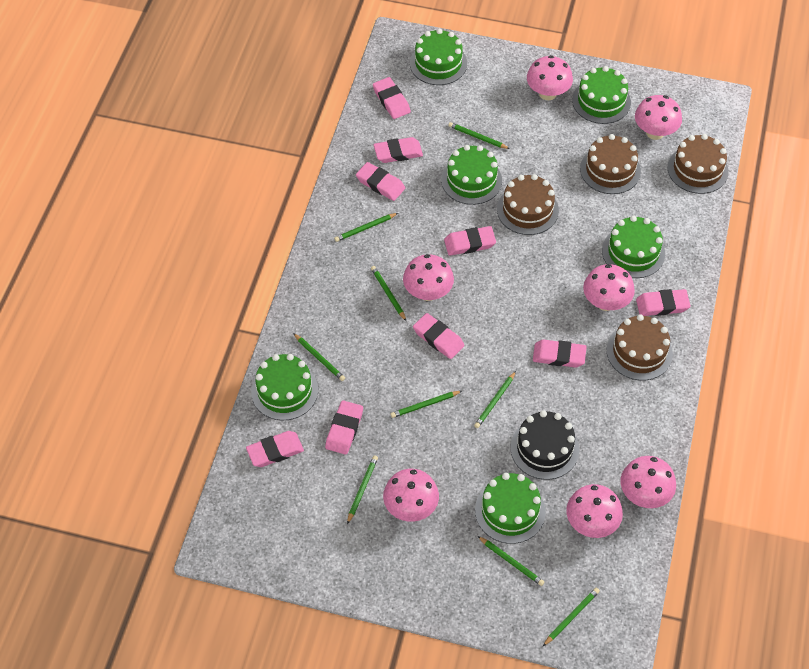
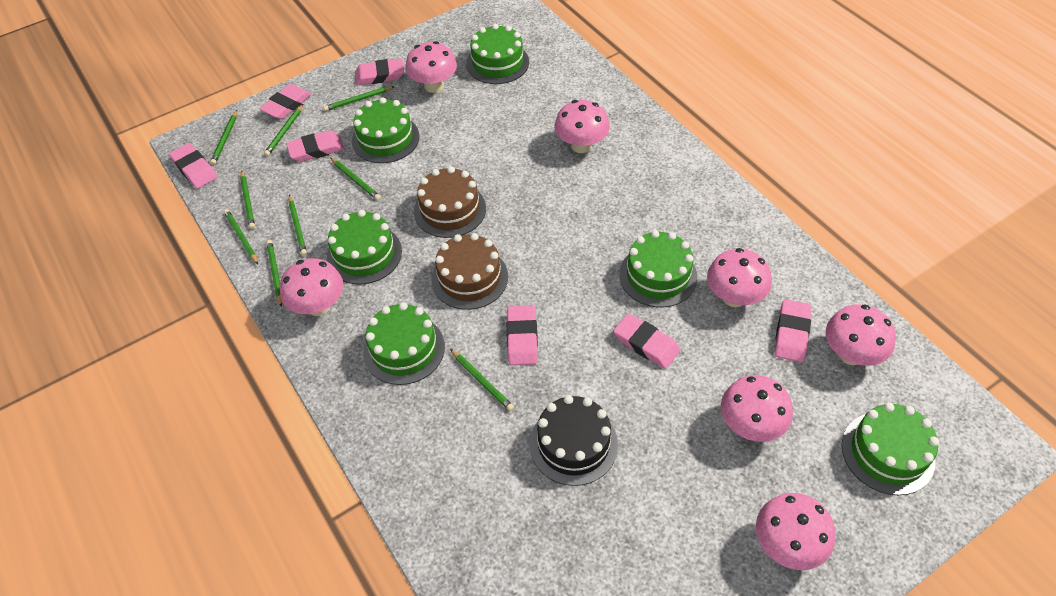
brown cake: 4 -> 2
pink eraser: 9 -> 7

